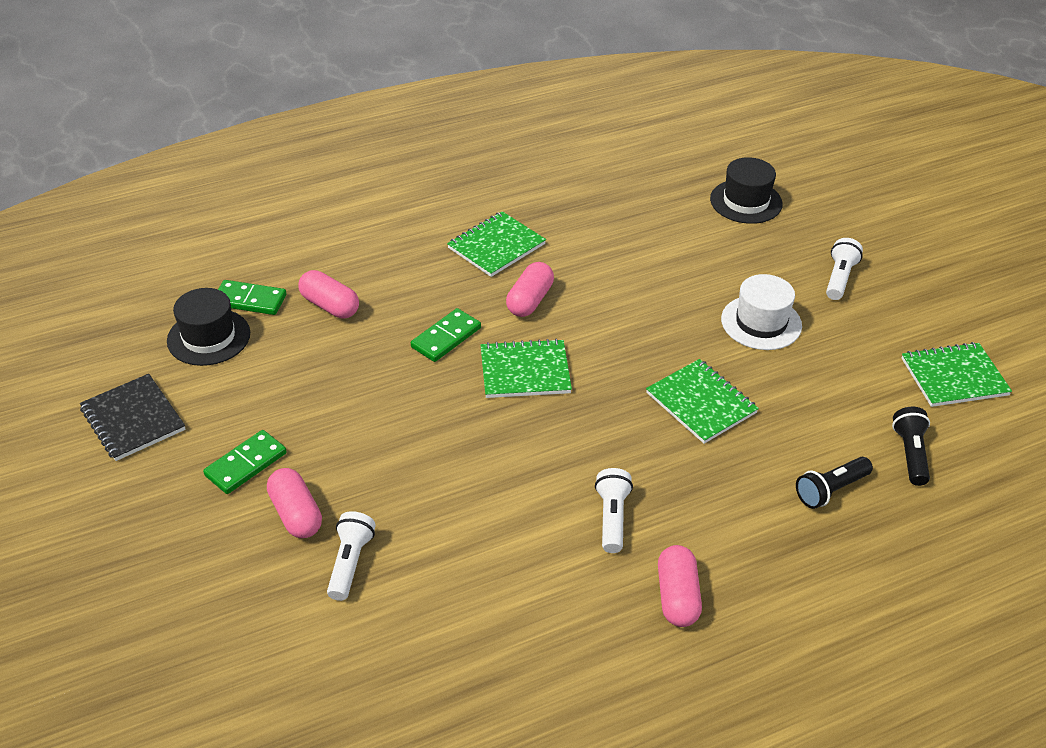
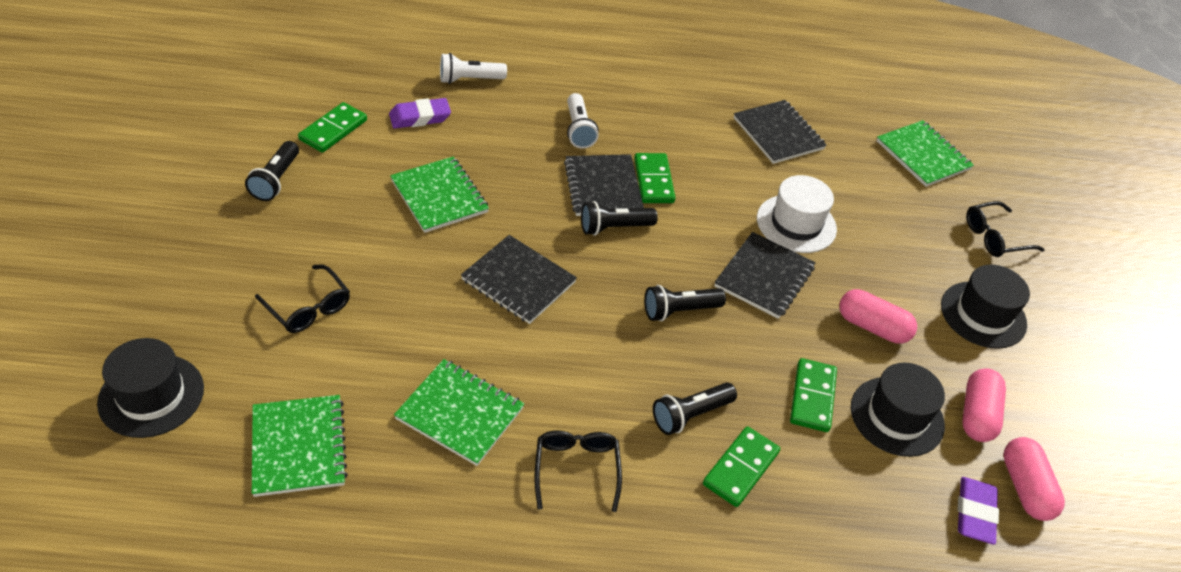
black flashlight: 2 -> 4
black glasses: 0 -> 3
black hat: 2 -> 3
black notebook: 1 -> 4
green domino: 3 -> 4
pink capsule: 4 -> 3
purple eraser: 0 -> 2
white flashlight: 3 -> 2

